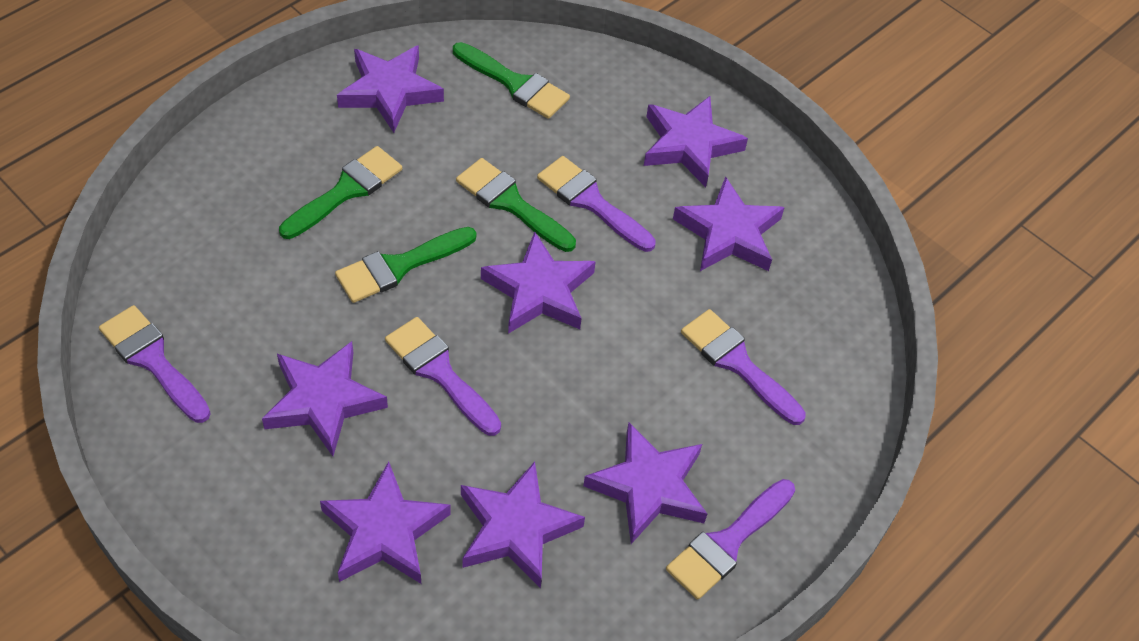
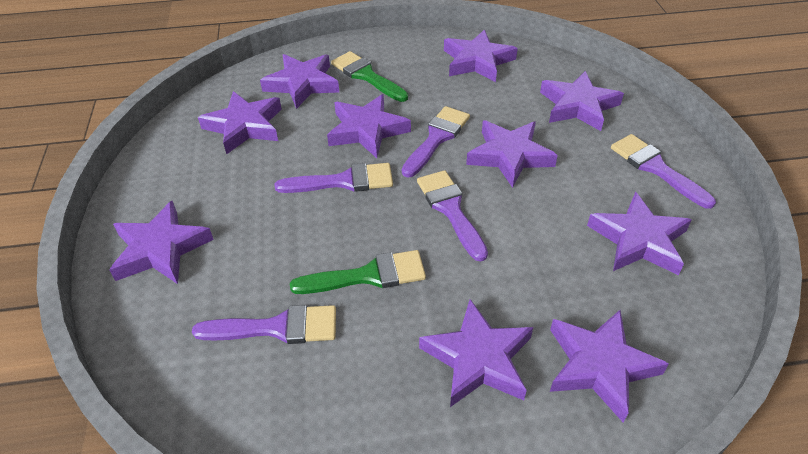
green brush: 4 -> 2
purple star: 8 -> 10

